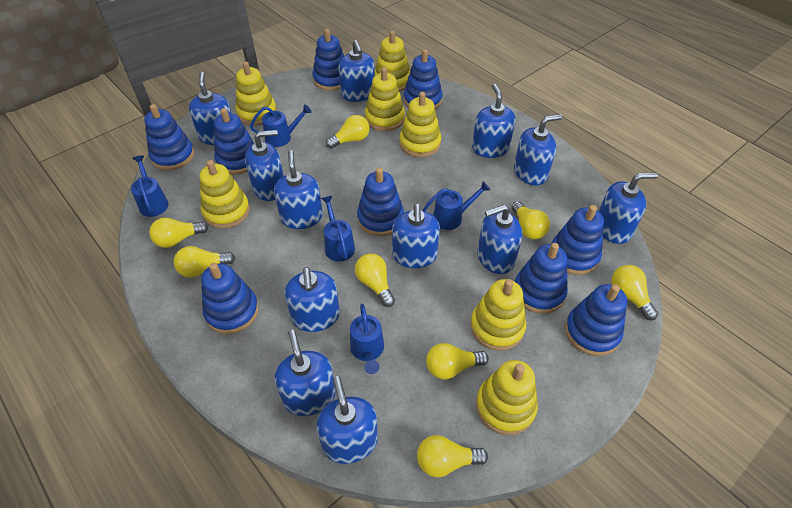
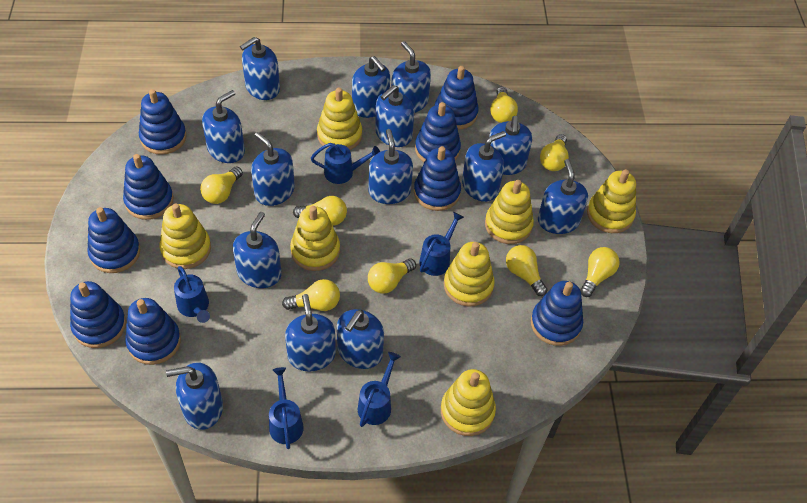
blue soap dispenser: 12 -> 14

